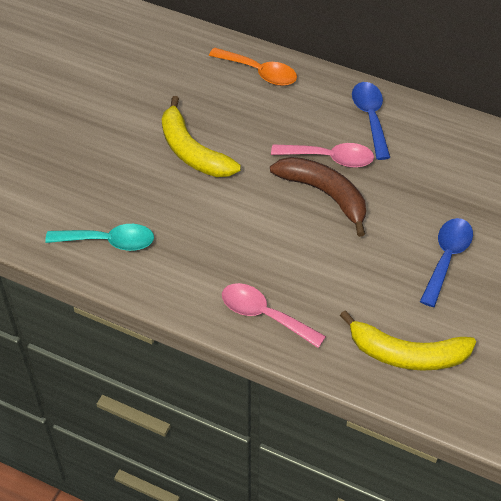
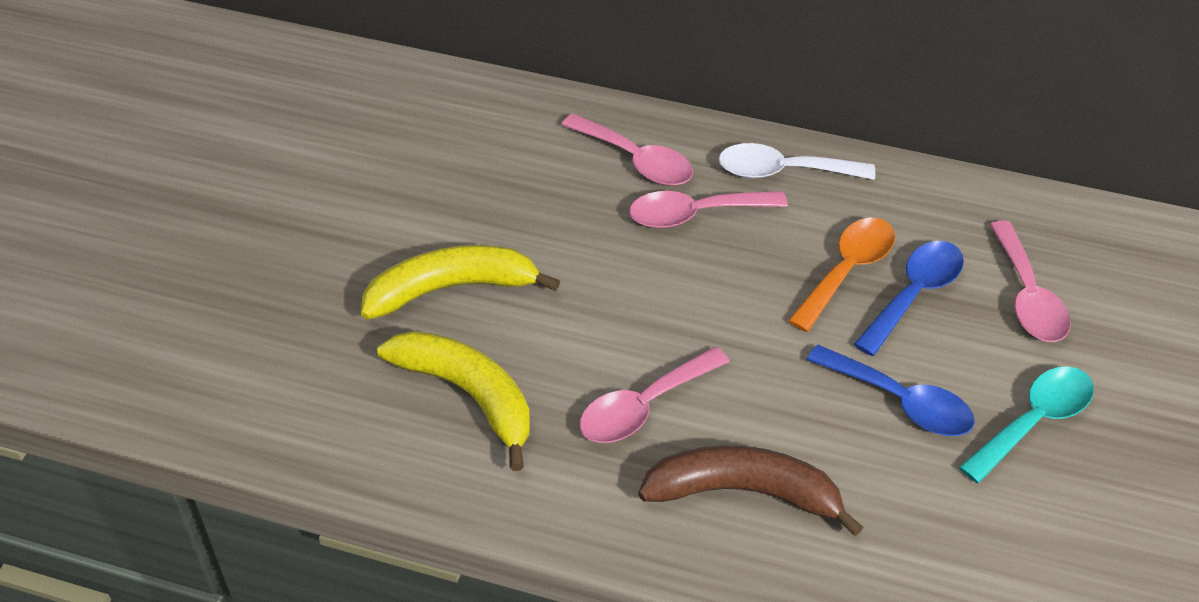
pink spoon: 2 -> 4
white spoon: 0 -> 1

